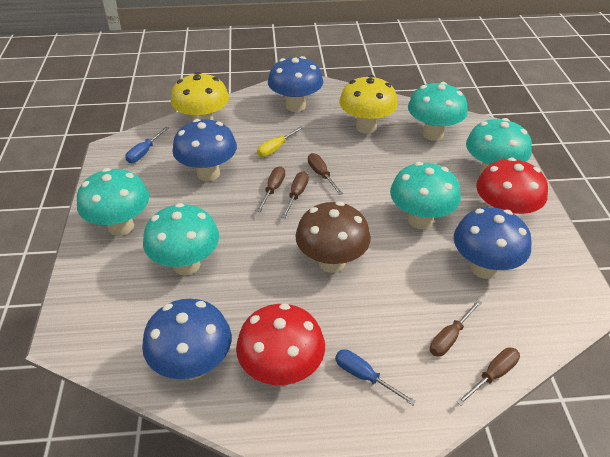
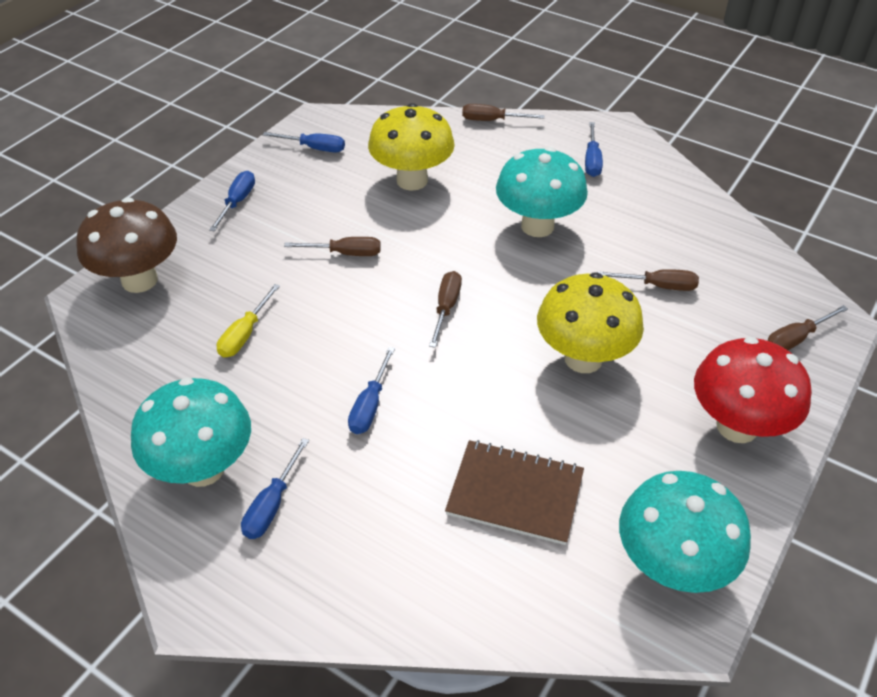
blue mushroom: 4 -> 0
blue screwdriver: 2 -> 5
brown notebook: 0 -> 1
red mushroom: 2 -> 1
turquoise mushroom: 5 -> 3

